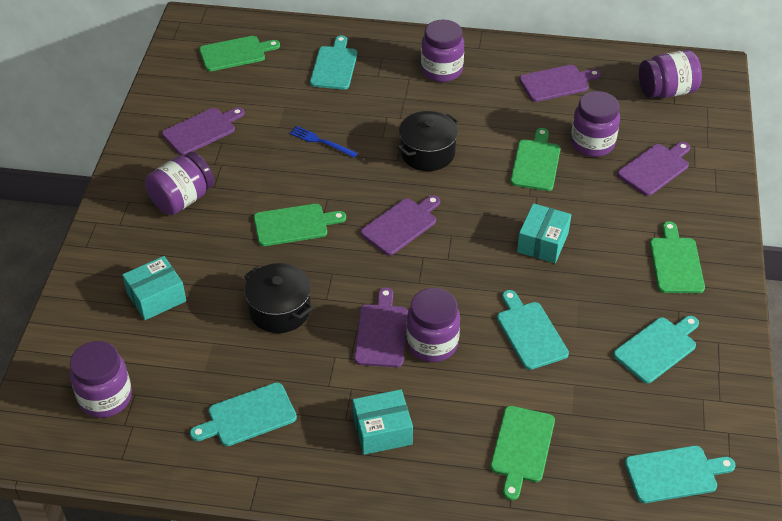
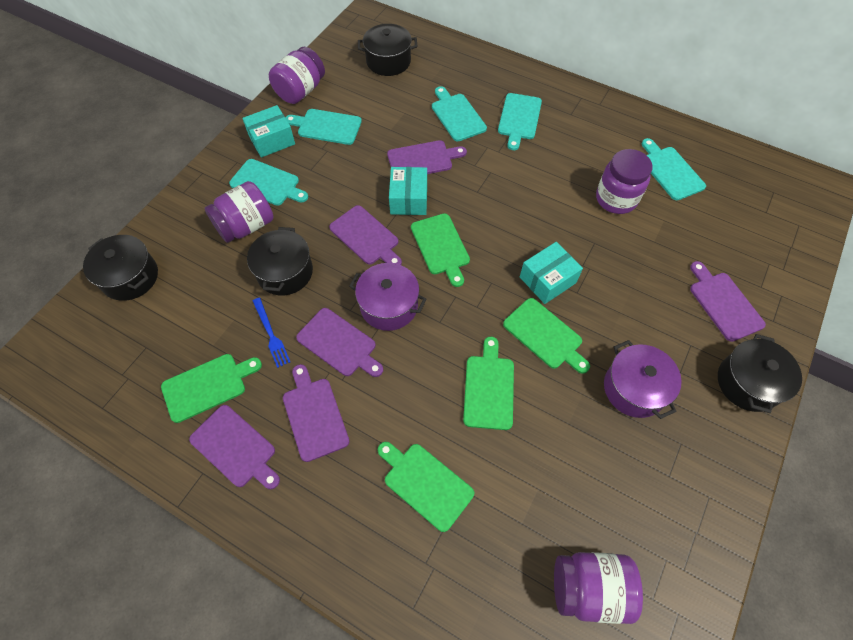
black pot: 2 -> 4
purple cutting board: 5 -> 6
purple jar: 6 -> 4
purple pot: 0 -> 2

